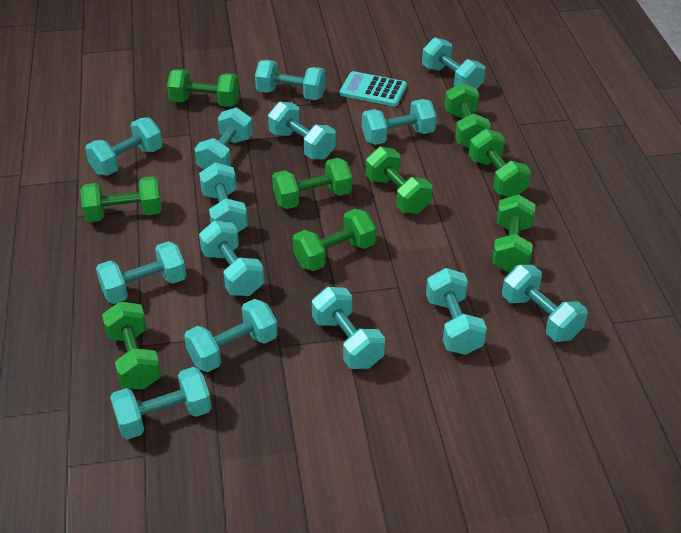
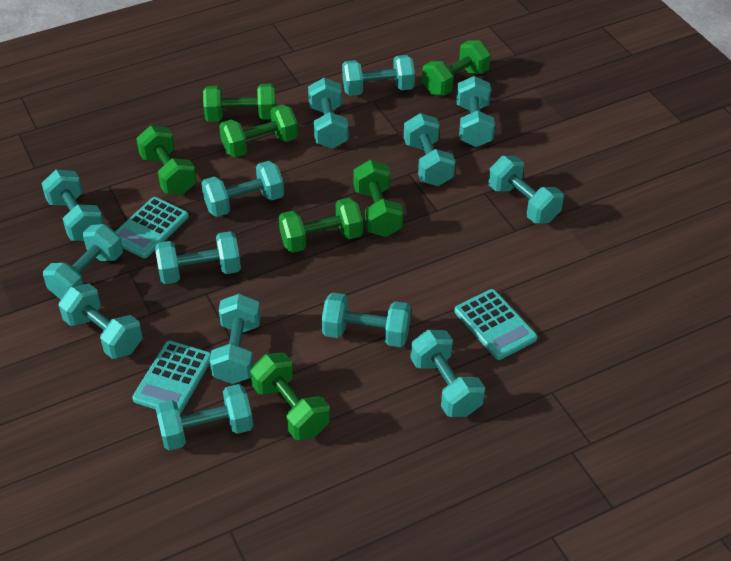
green dumbbell: 9 -> 7
turquoise calculator: 1 -> 3

